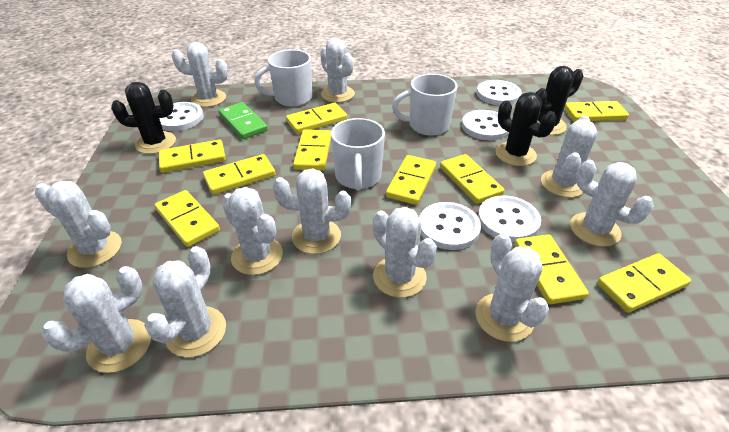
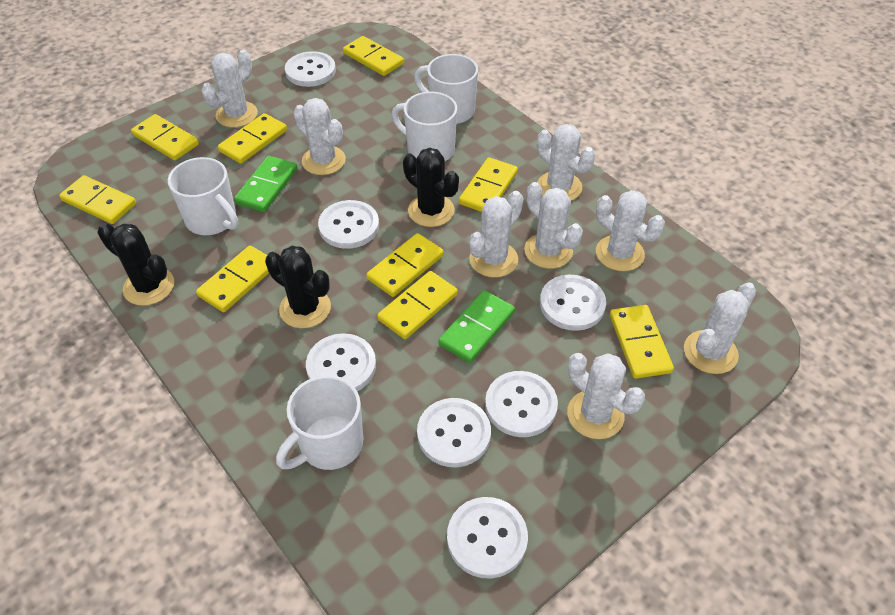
green domino: 1 -> 2
white button: 5 -> 7
white cactus: 11 -> 8
white mug: 3 -> 4
yellow domino: 10 -> 9

